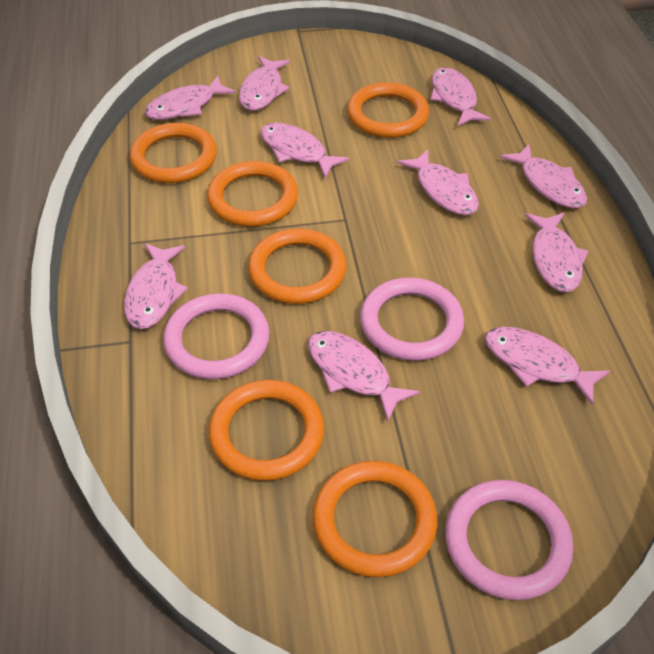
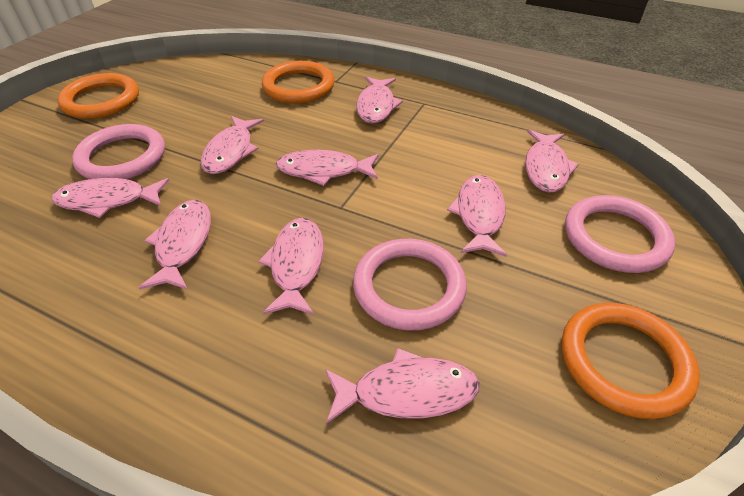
orange ring: 6 -> 3
pink fish: 10 -> 9

